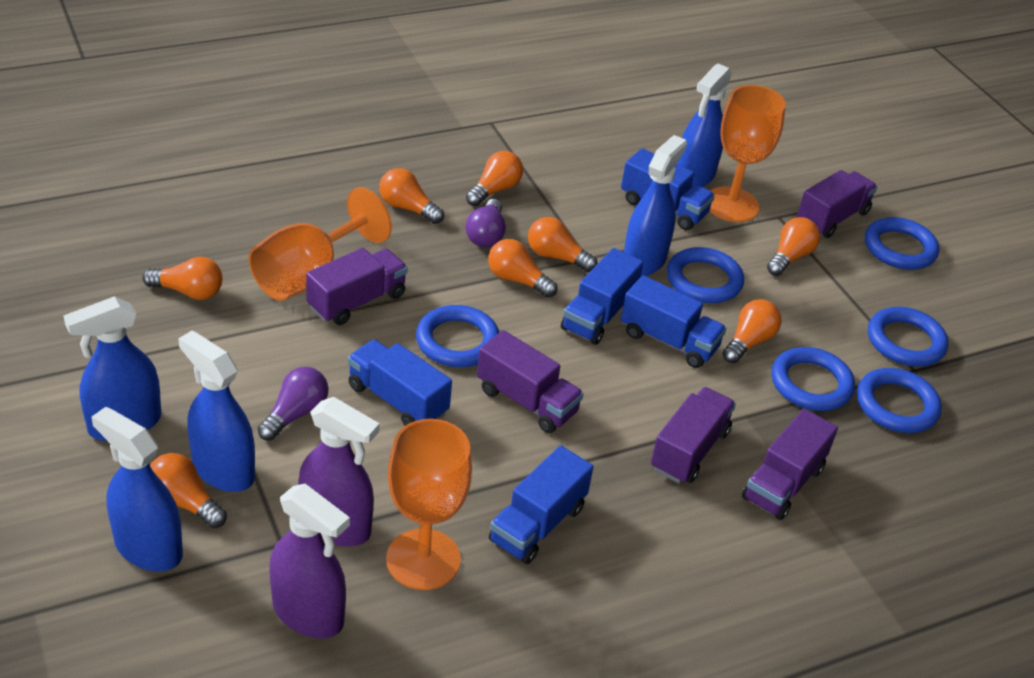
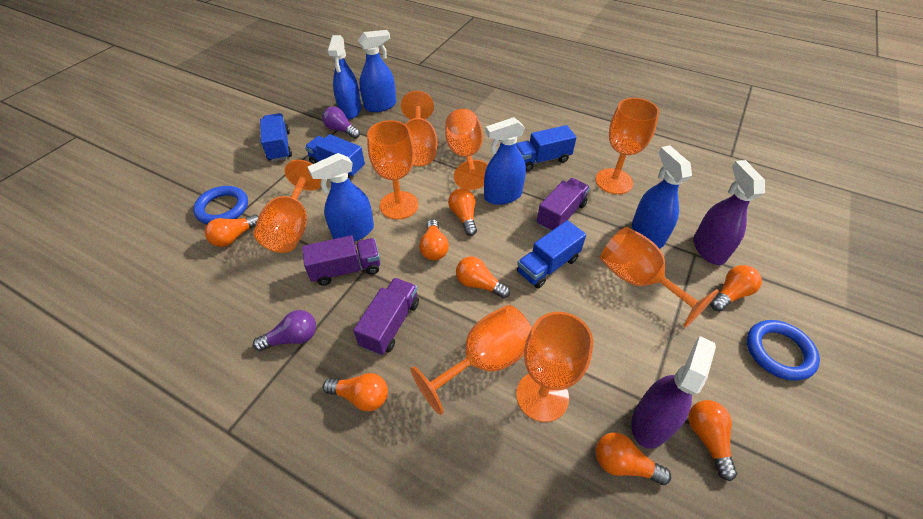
blue ring: 6 -> 2
blue truck: 5 -> 4
orange goblet: 3 -> 8
purple truck: 5 -> 3

